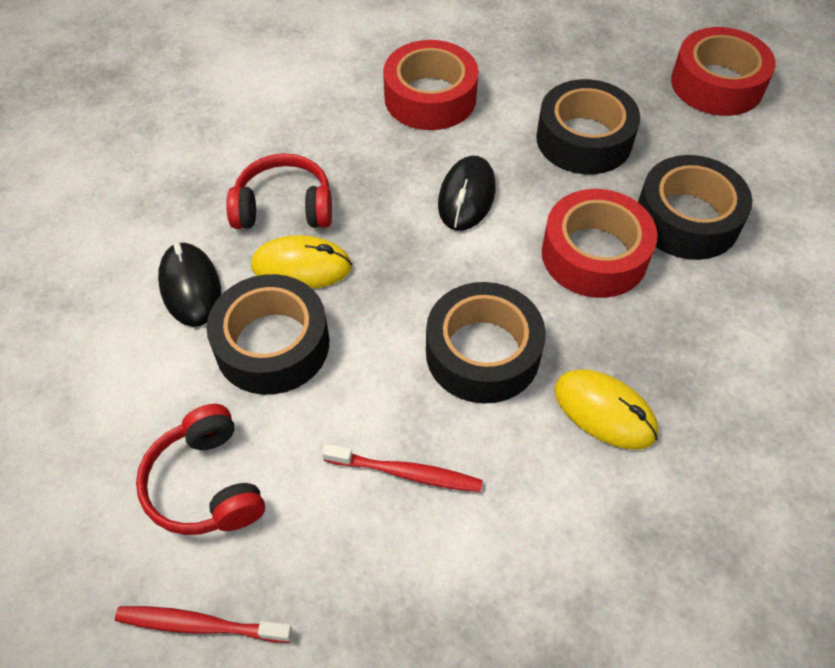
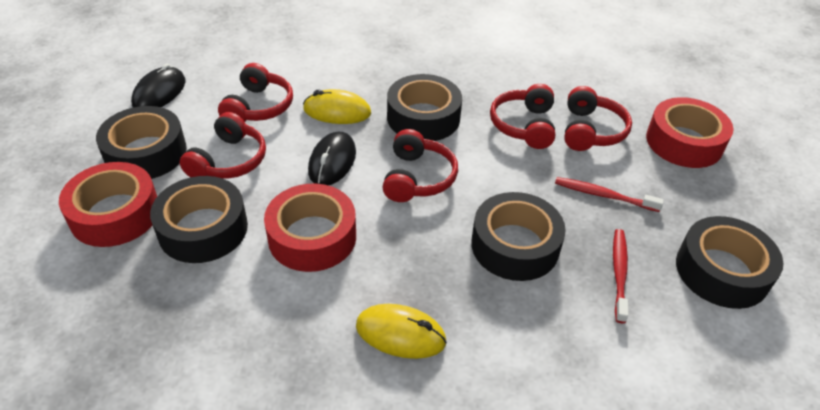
black tape: 4 -> 5
red headphones: 2 -> 5

